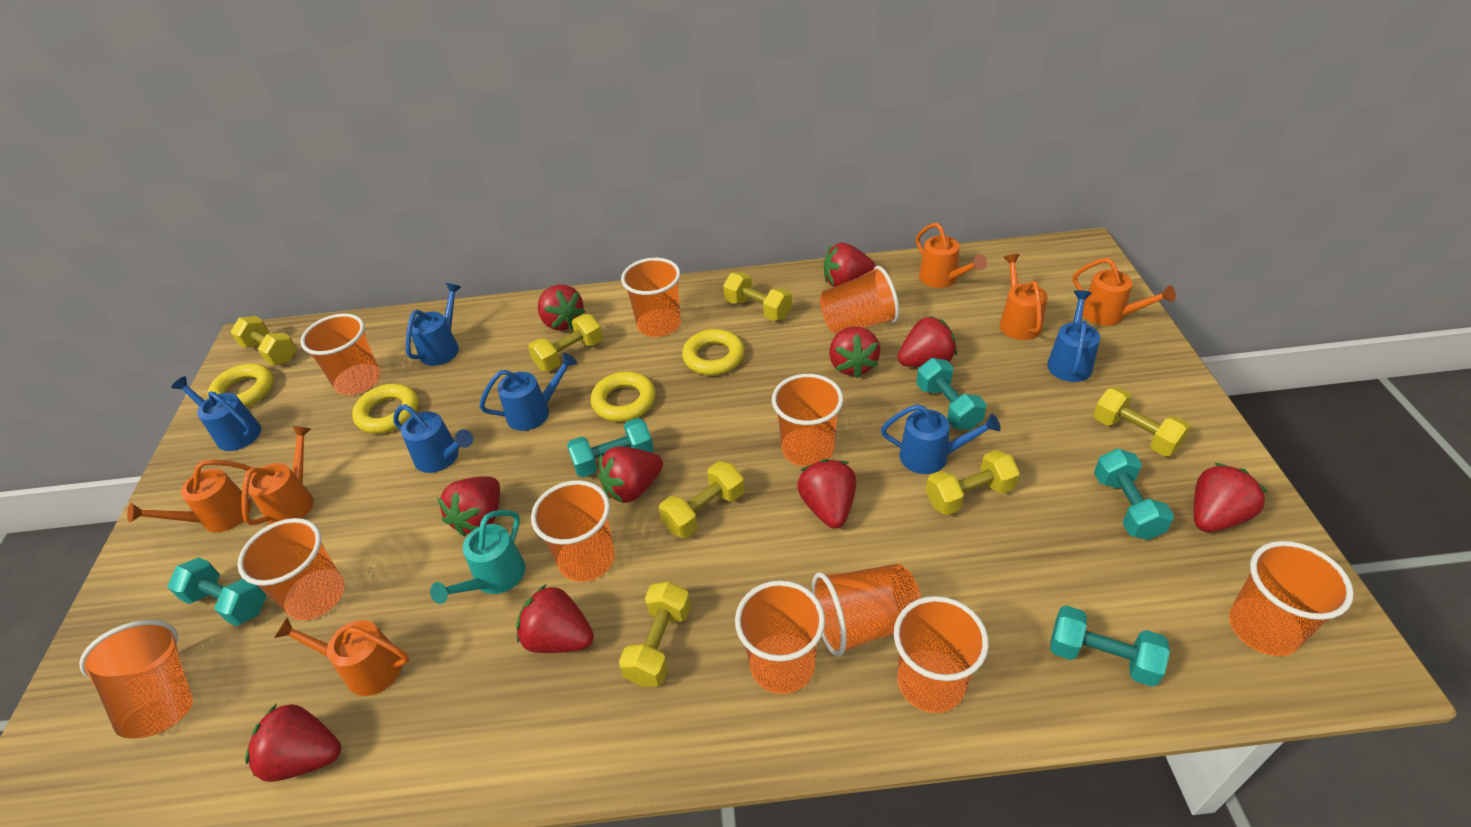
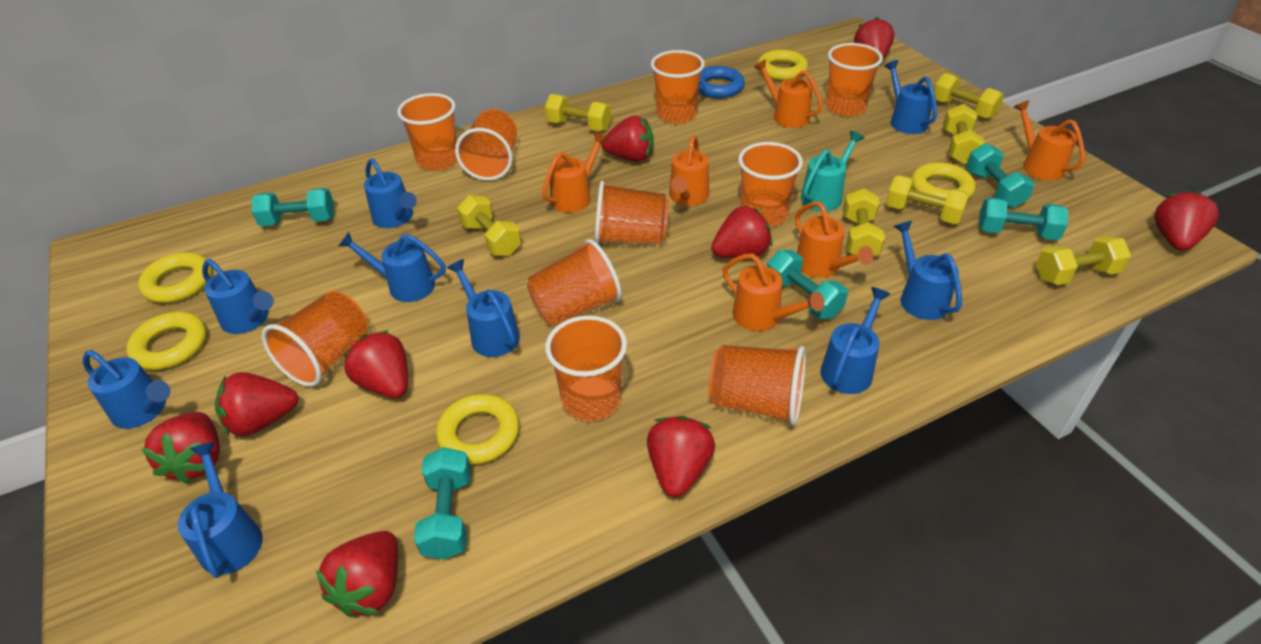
blue ring: 0 -> 1
blue watering can: 6 -> 9
orange cup: 11 -> 10
red strawberry: 10 -> 9
yellow ring: 4 -> 5

